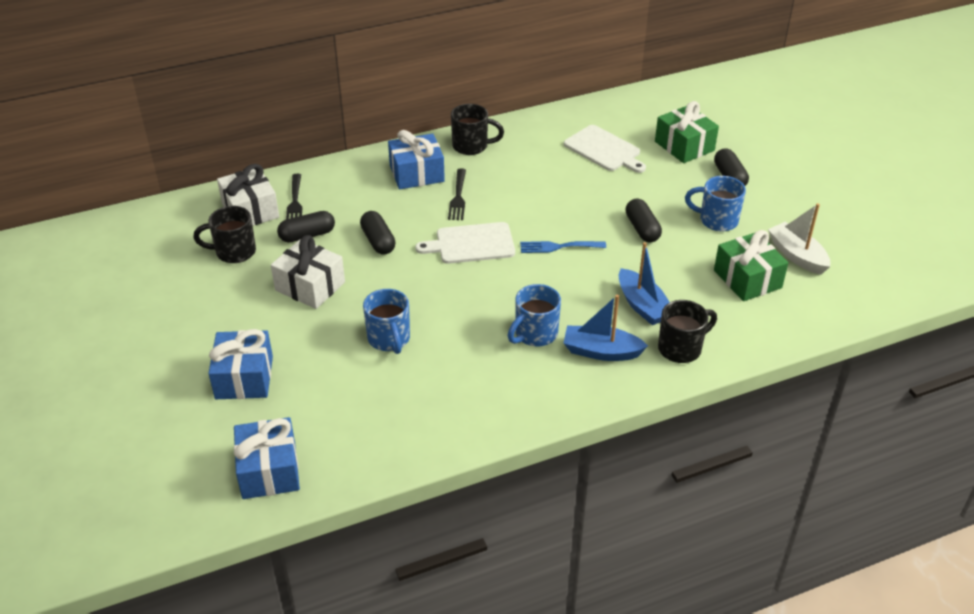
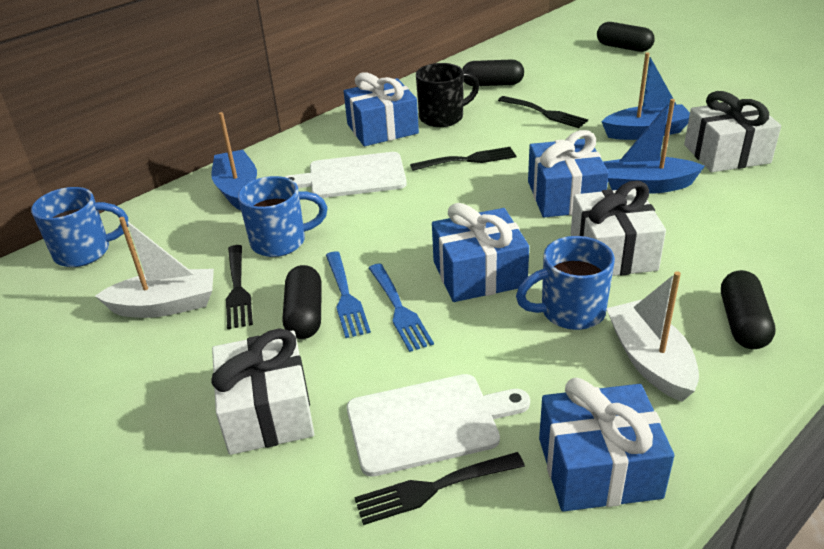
black fork: 2 -> 4
black mug: 3 -> 1
blue boat: 2 -> 3
blue fork: 1 -> 2
blue gift: 3 -> 4
green gift: 2 -> 0
white boat: 1 -> 2
white gift: 2 -> 3

